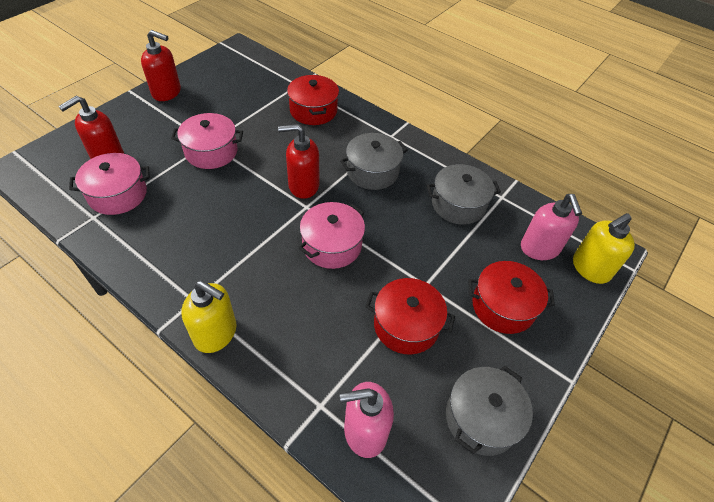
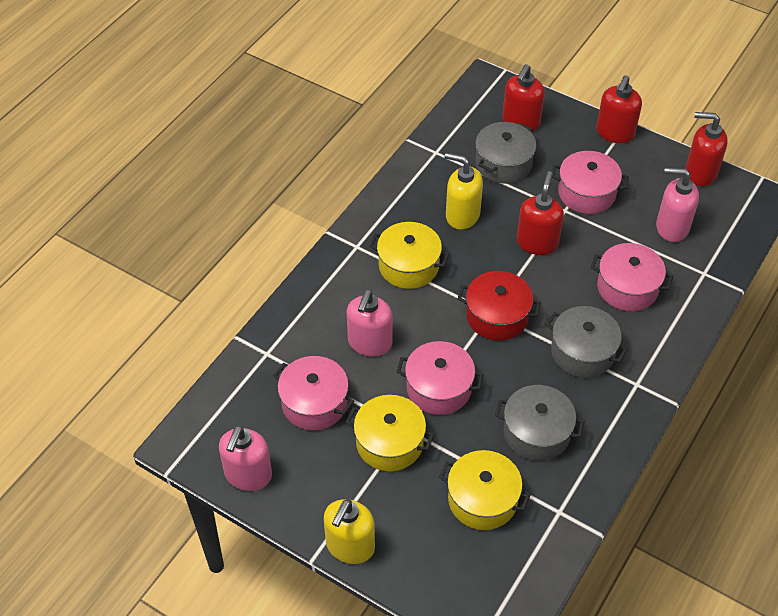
pink pot: 3 -> 4
pink soap dispenser: 2 -> 3
red pot: 3 -> 1
red soap dispenser: 3 -> 4
yellow pot: 0 -> 3

